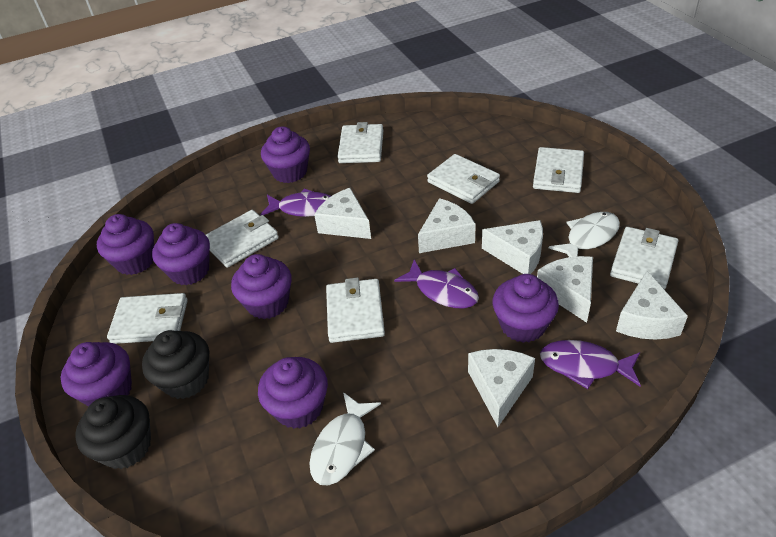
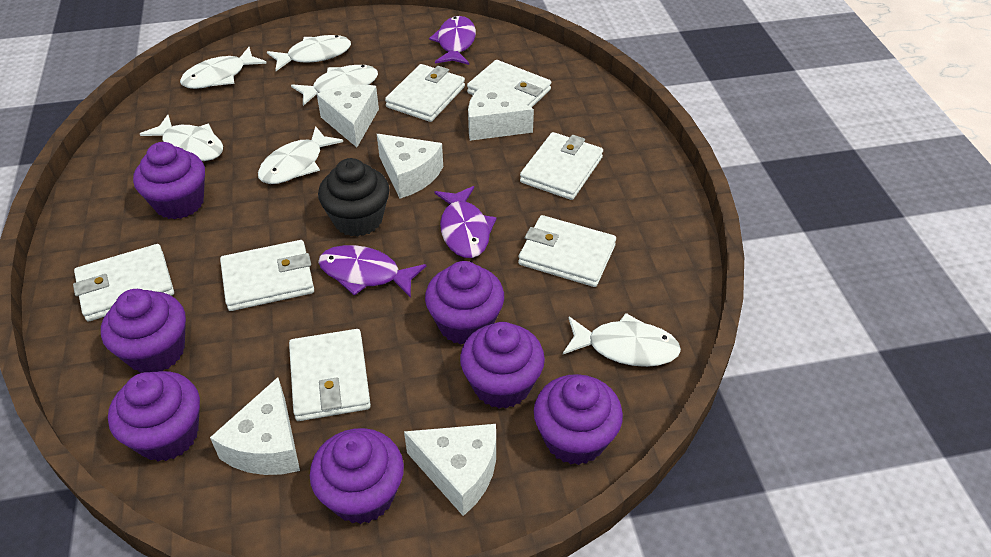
black cupcake: 2 -> 1
white cheese: 6 -> 5
white fish: 2 -> 6

